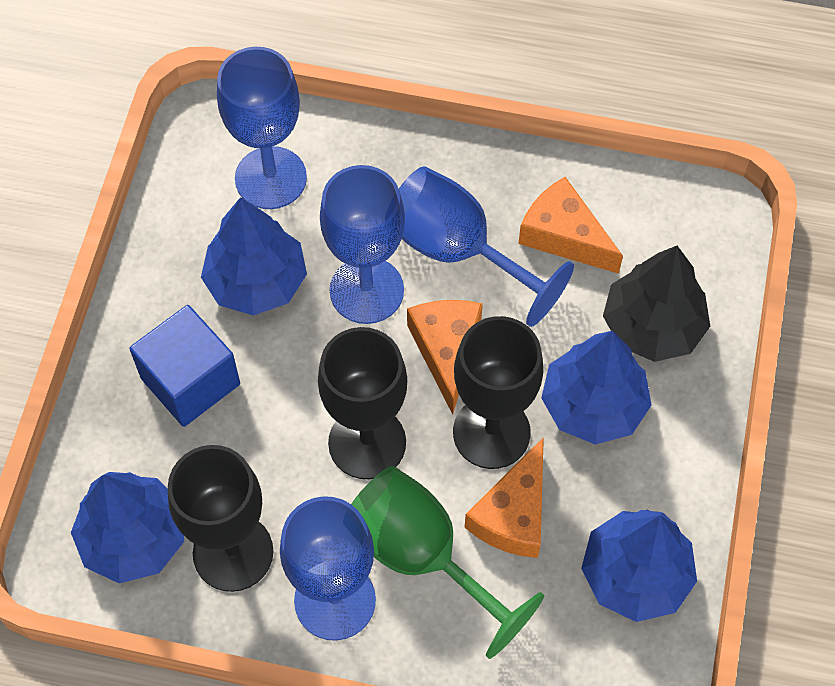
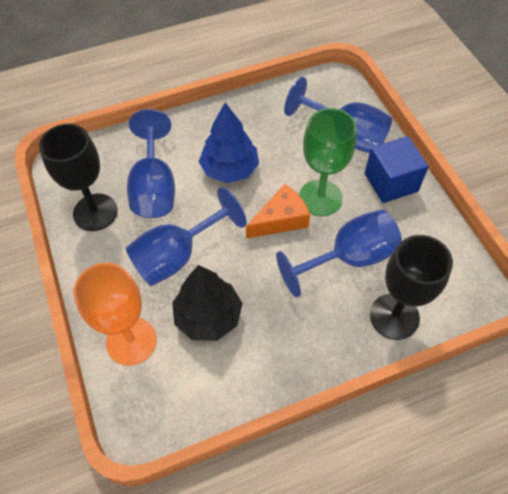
black goblet: 3 -> 2
blue tree: 4 -> 1
orange cheese: 3 -> 1
orange goblet: 0 -> 1

